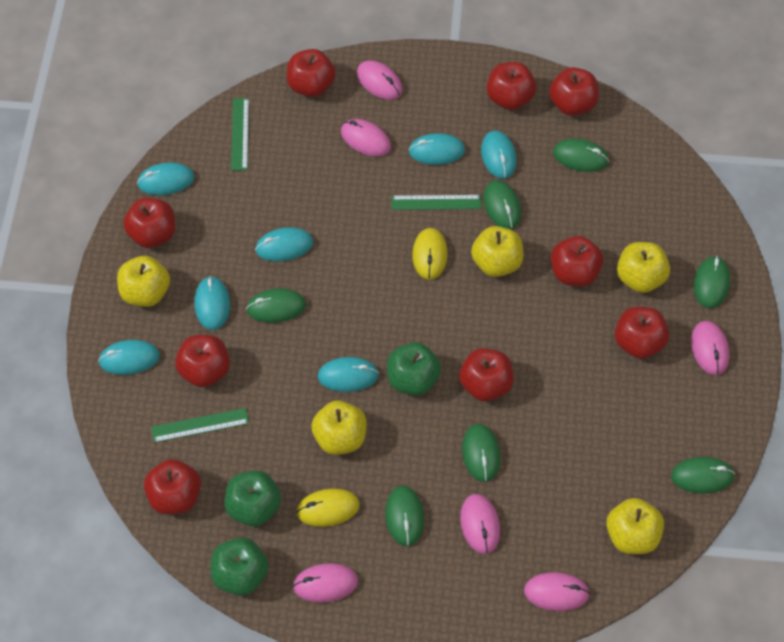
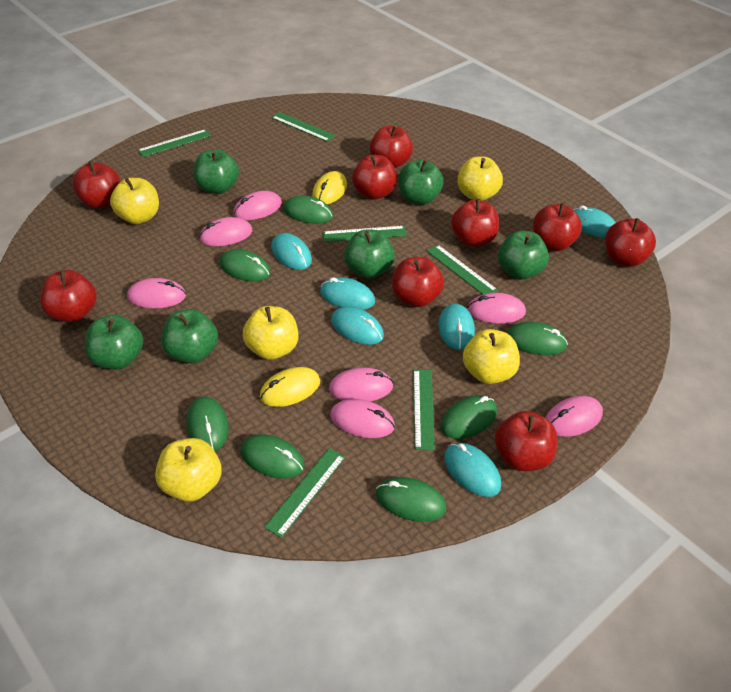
green apple: 3 -> 6
green ruler: 3 -> 6
pink mouse: 6 -> 7
turquoise mouse: 7 -> 6

